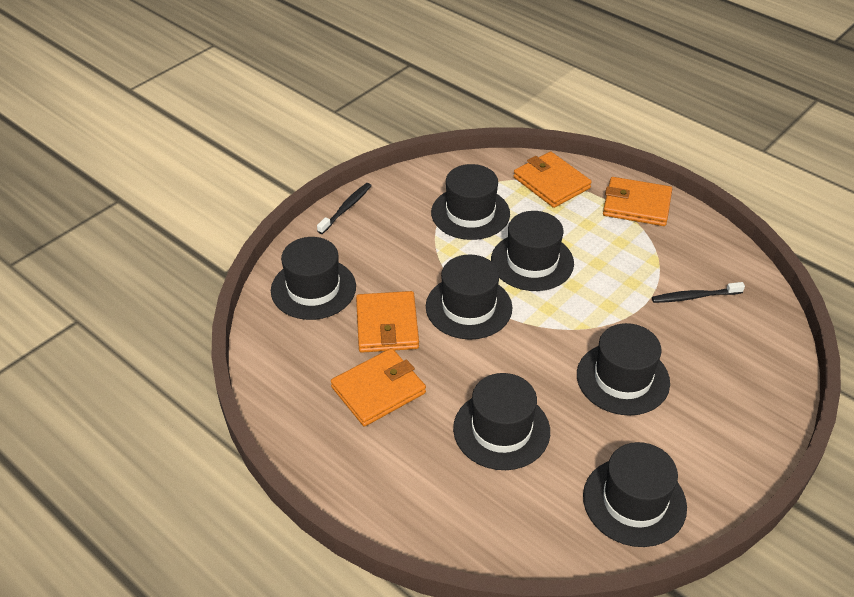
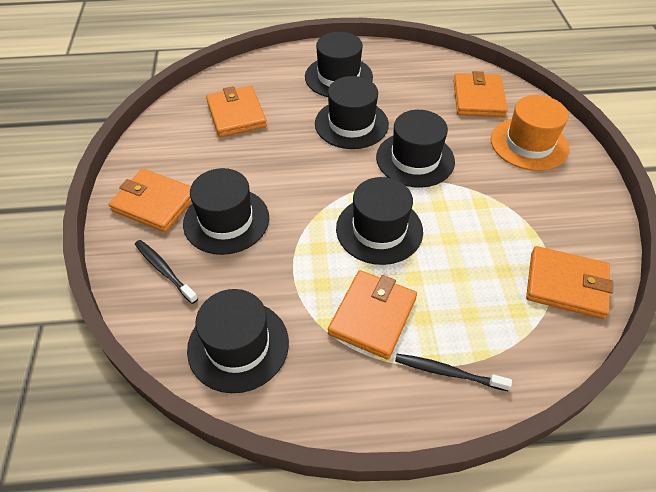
black hat: 7 -> 6
orange hat: 0 -> 1
orange wallet: 4 -> 5

